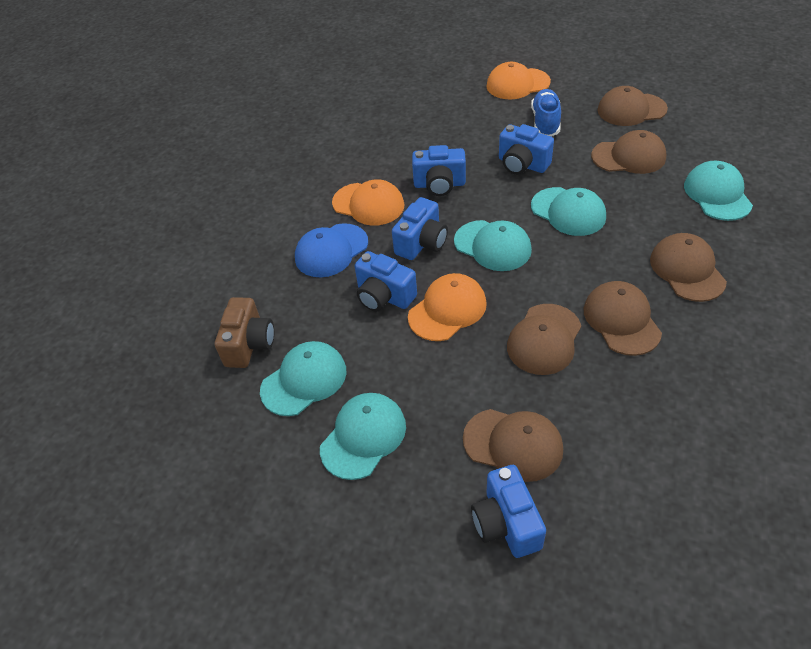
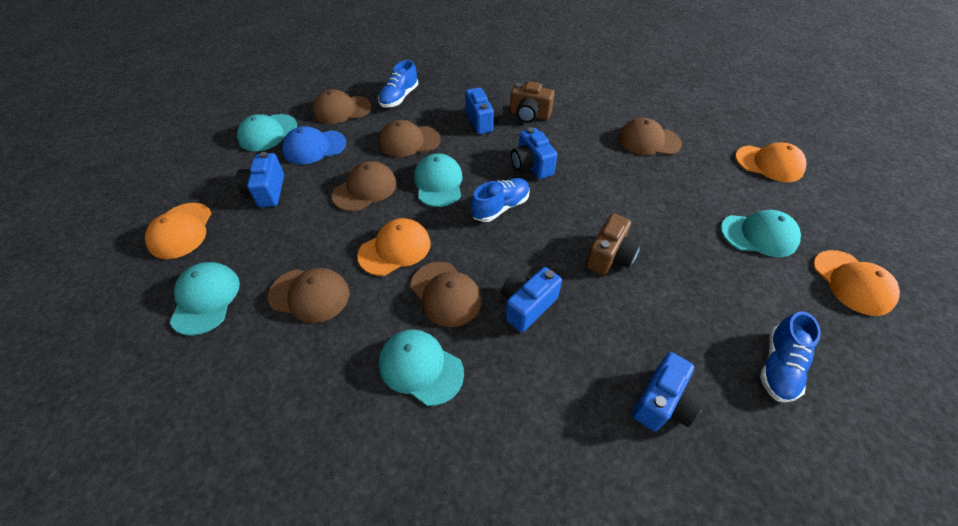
blue shoe: 1 -> 3
brown camera: 1 -> 2
orange cap: 3 -> 4

